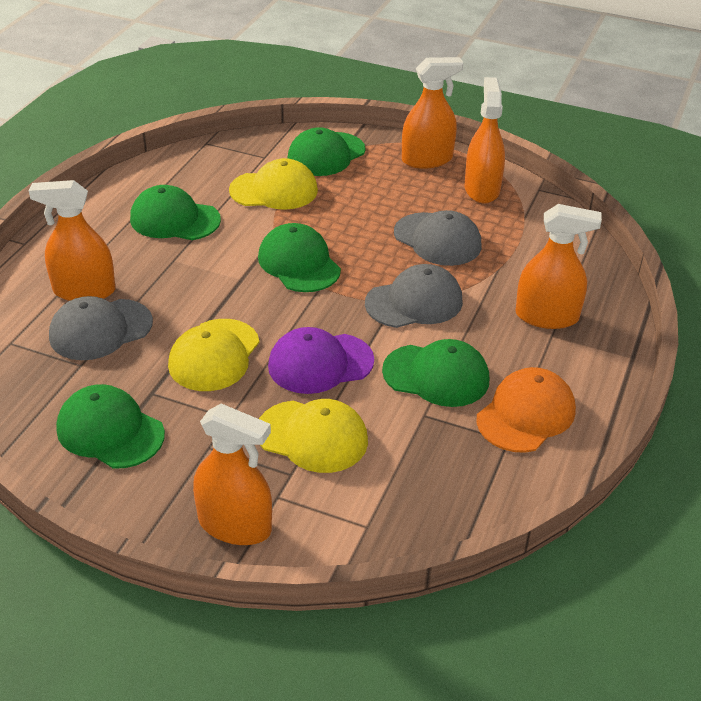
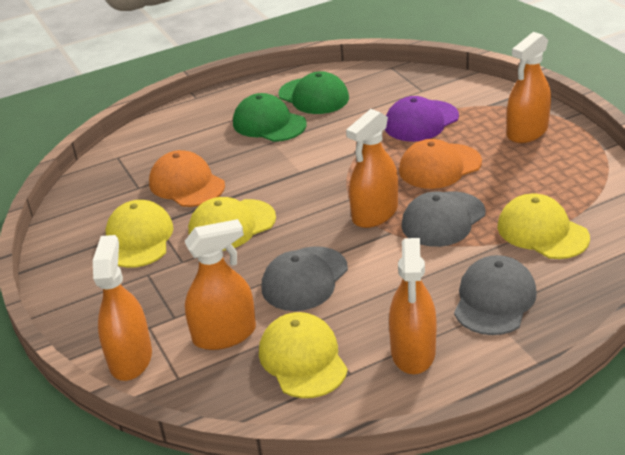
green cap: 5 -> 2
orange cap: 1 -> 2
yellow cap: 3 -> 4

